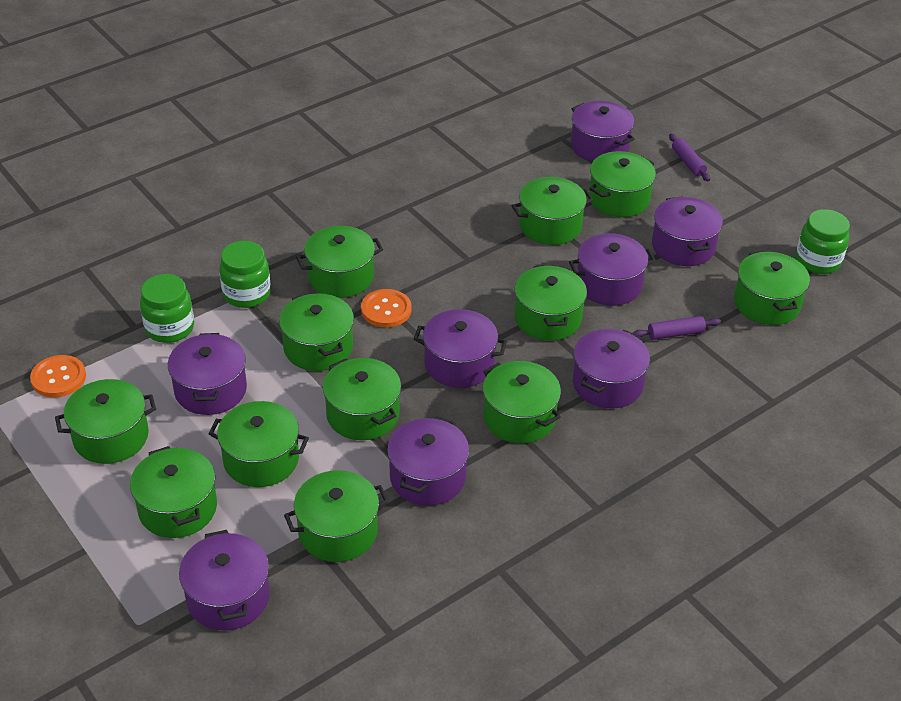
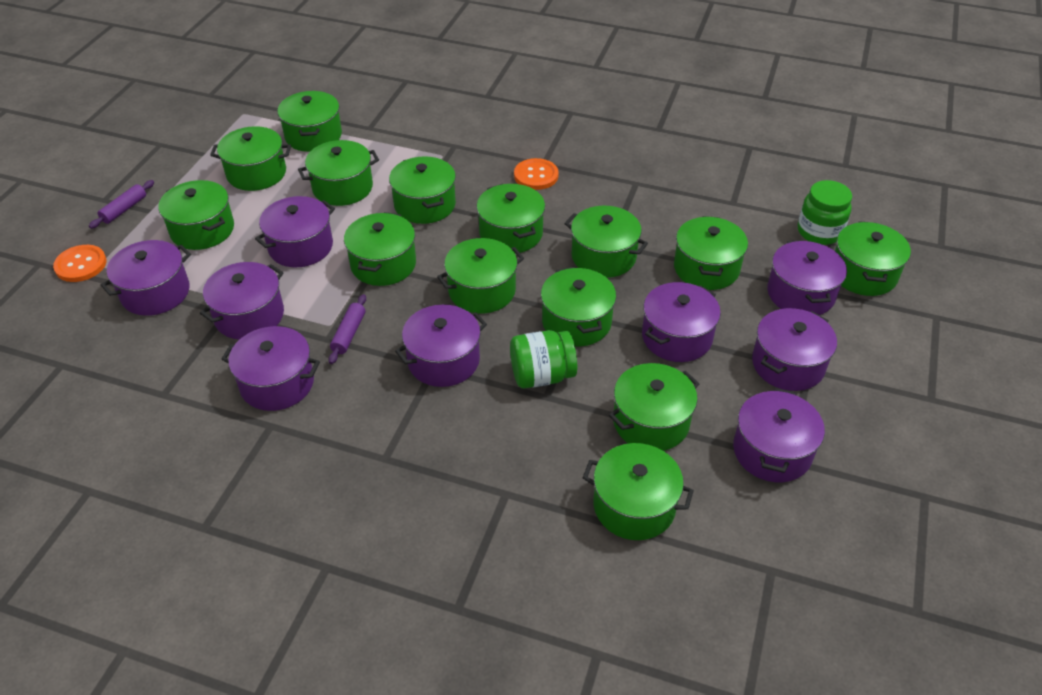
green jar: 3 -> 2
green pot: 12 -> 14
purple pot: 8 -> 9

